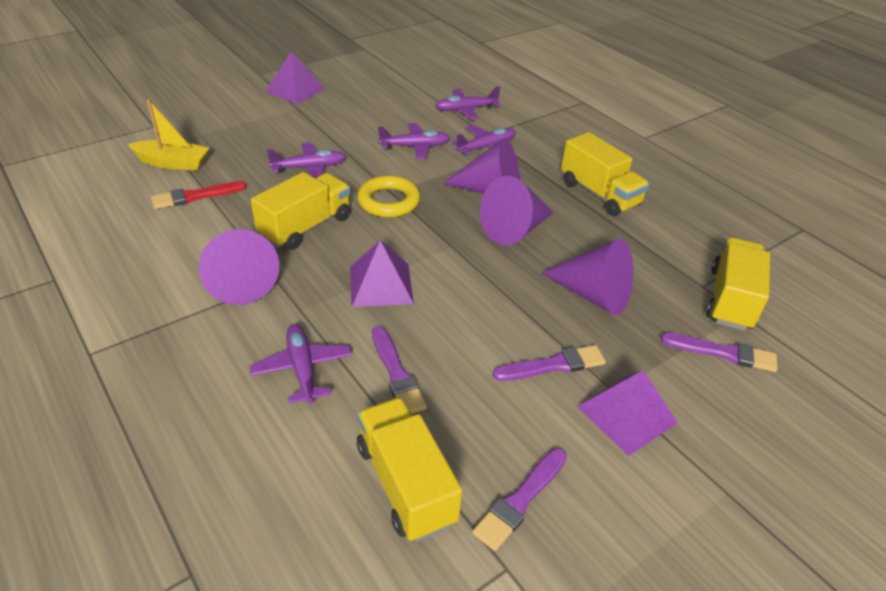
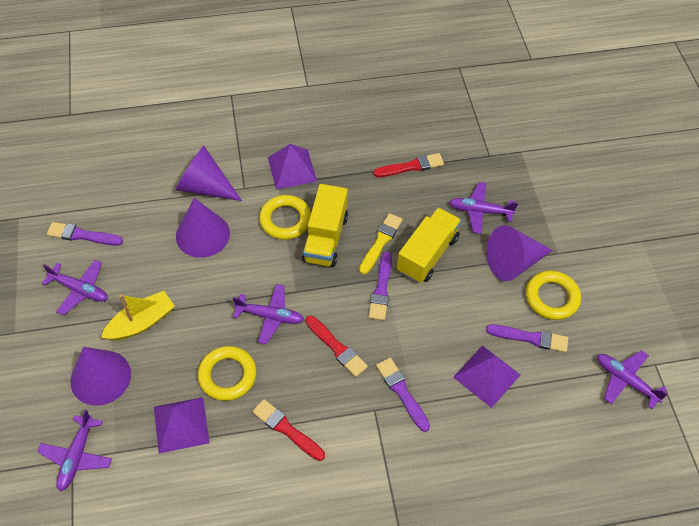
red brush: 1 -> 3
yellow brush: 0 -> 1
yellow ring: 1 -> 3
yellow truck: 4 -> 2

